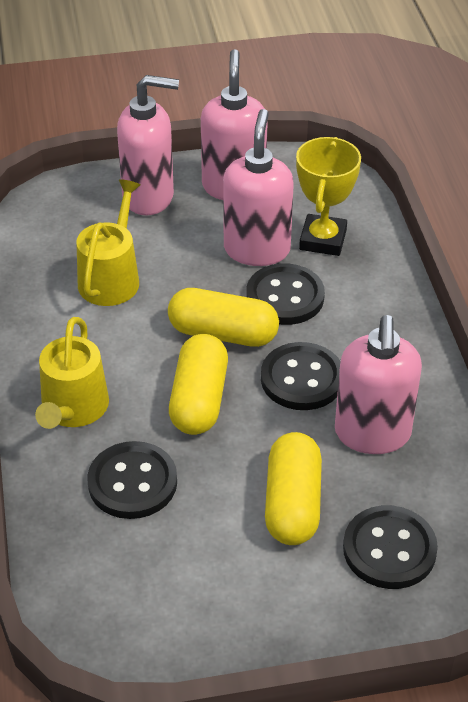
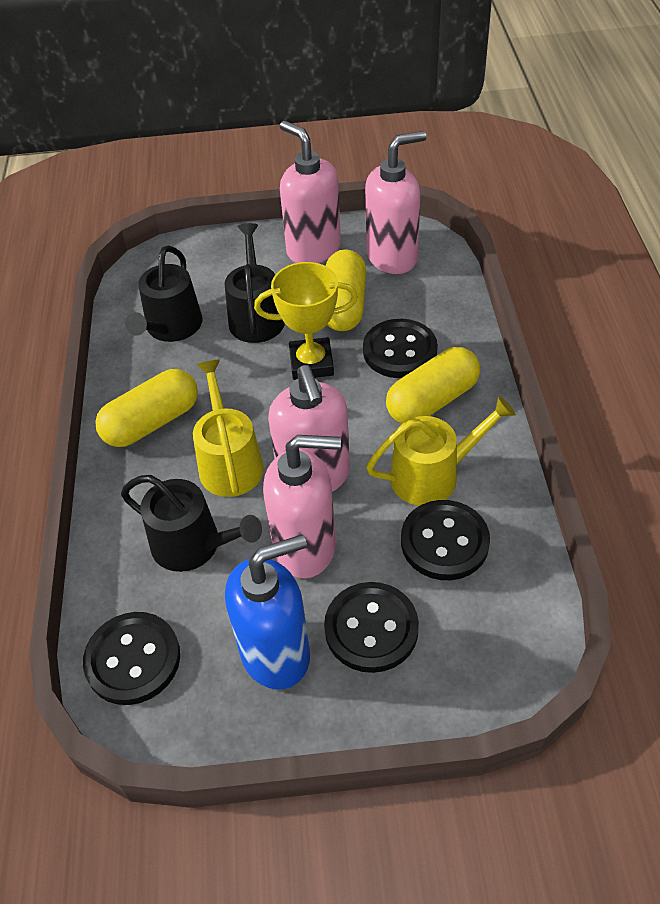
black watering can: 0 -> 3
blue soap dispenser: 0 -> 1

